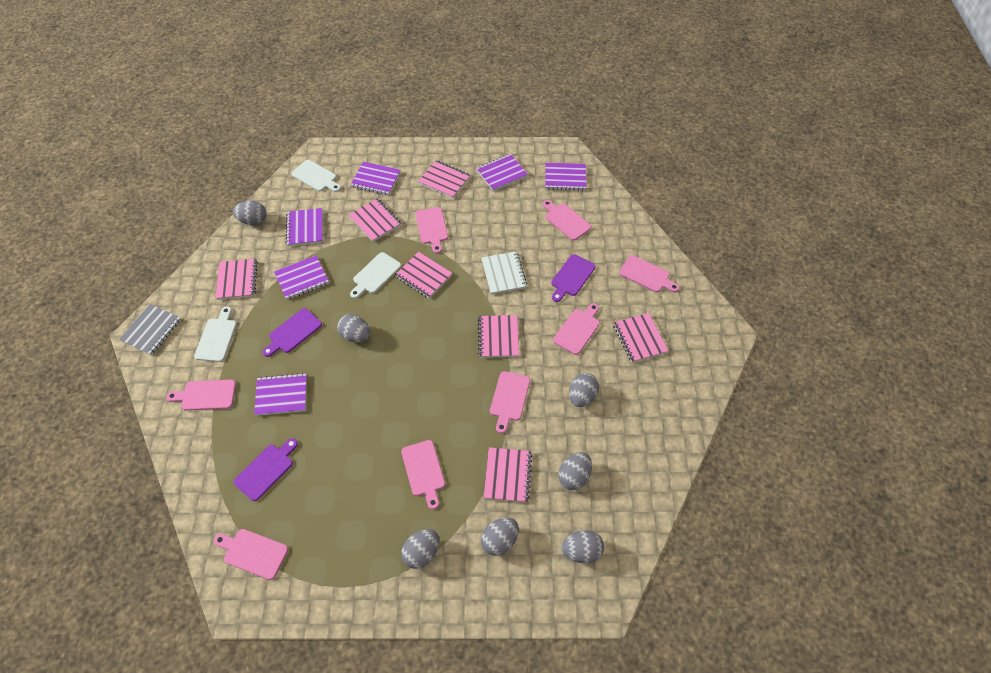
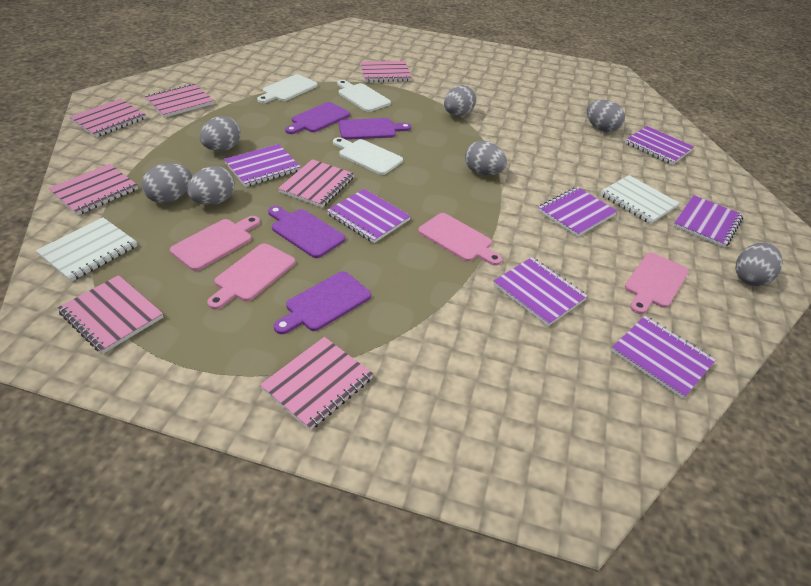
grey notebook: 1 -> 0
pink cutting board: 8 -> 4
purple cutting board: 3 -> 4
purple notebook: 6 -> 7
white notebook: 1 -> 2

